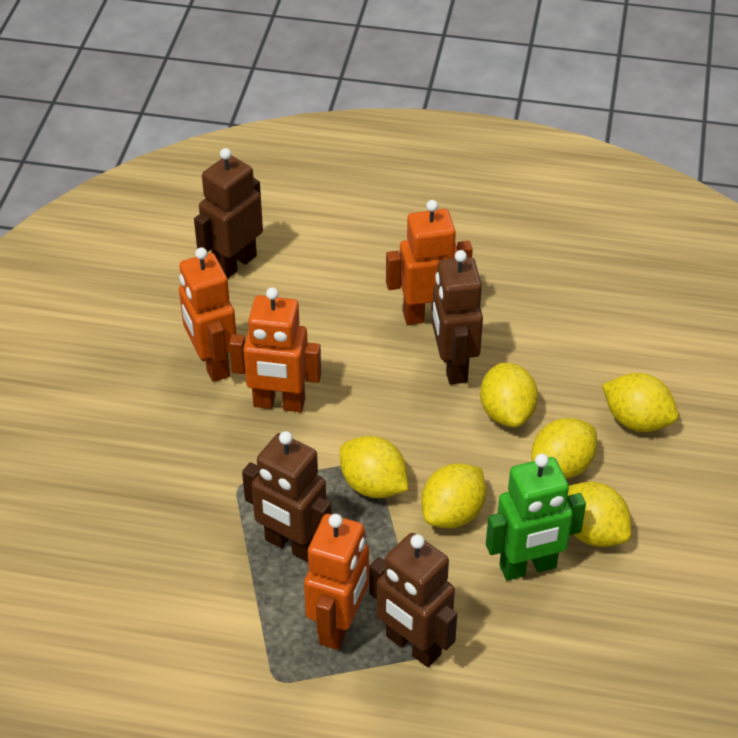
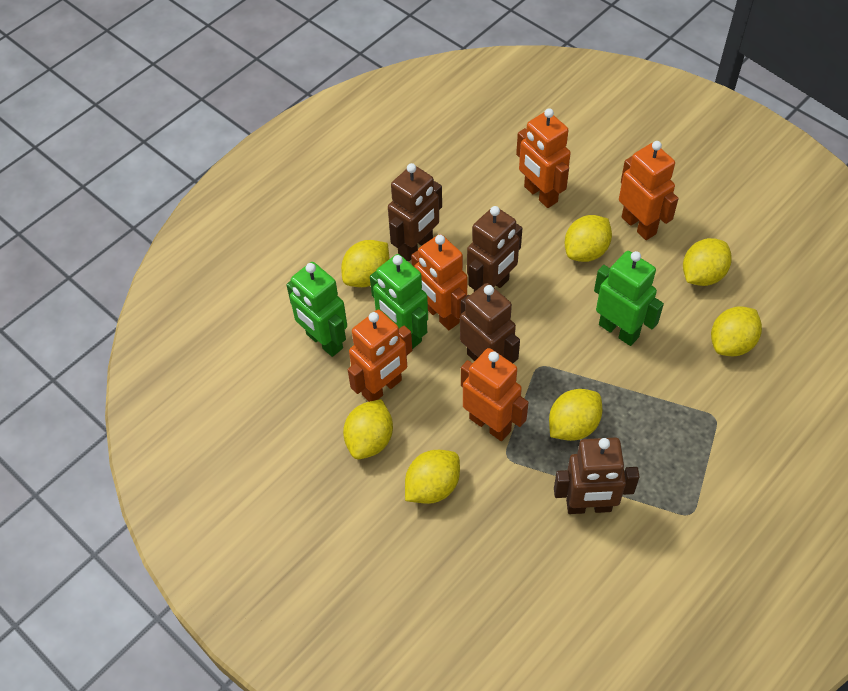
green robot: 1 -> 3
orange robot: 4 -> 5
yellow lemon: 6 -> 7

